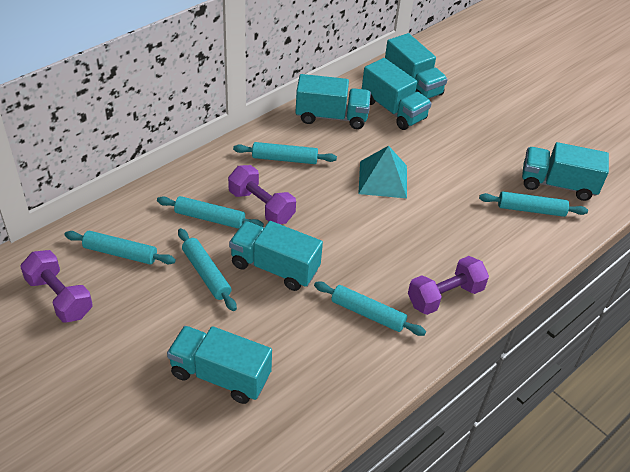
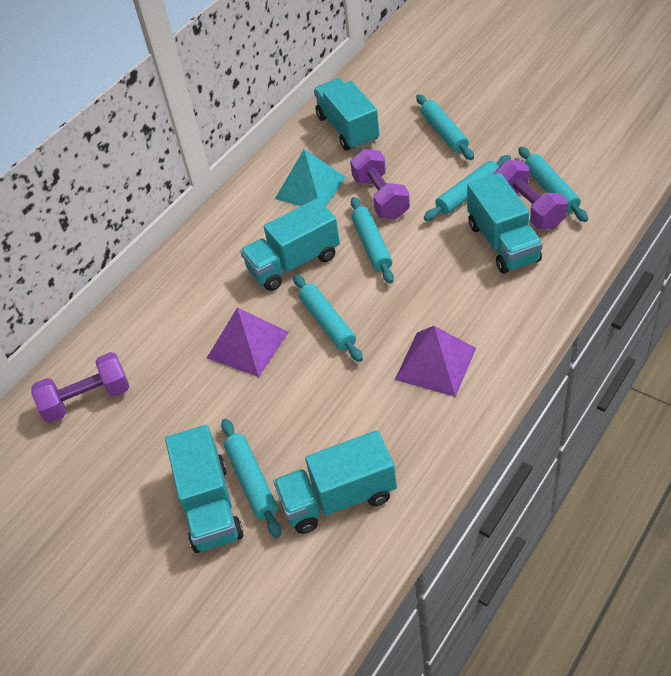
purple pyramid: 0 -> 2
turquoise truck: 6 -> 5

